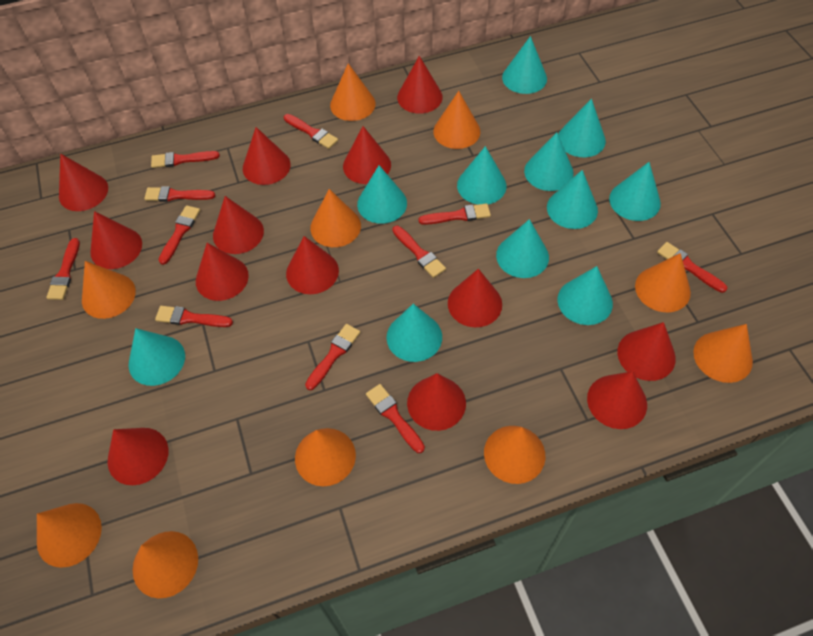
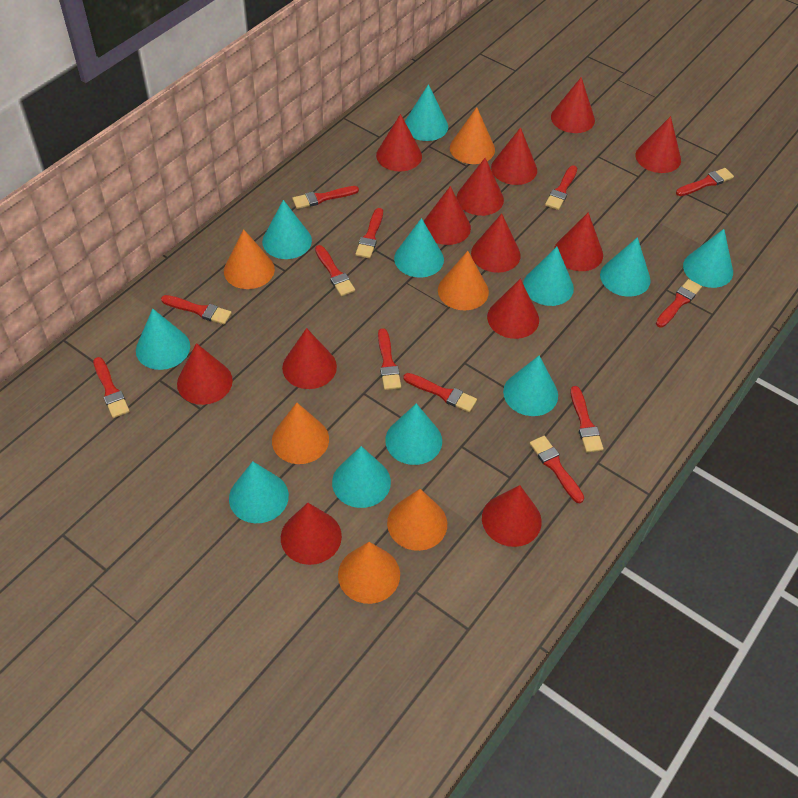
orange cone: 10 -> 6
red brush: 11 -> 12

